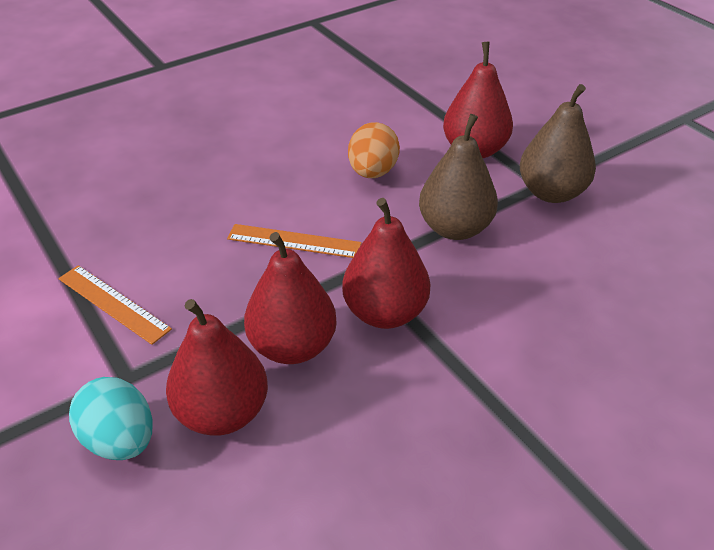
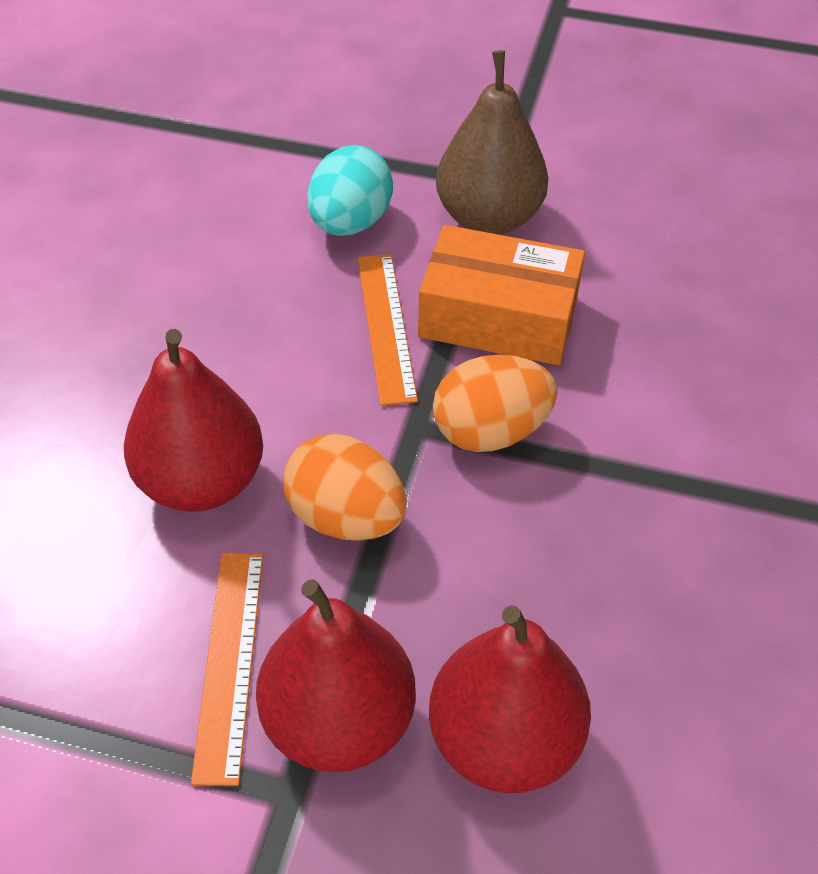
brown pear: 2 -> 1
orange box: 0 -> 1
orange egg: 1 -> 2
red pear: 4 -> 3

